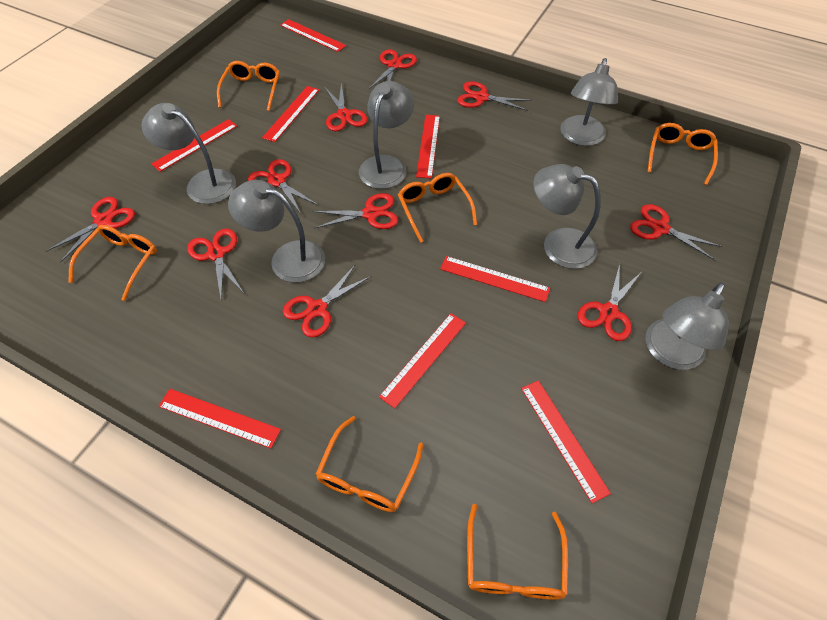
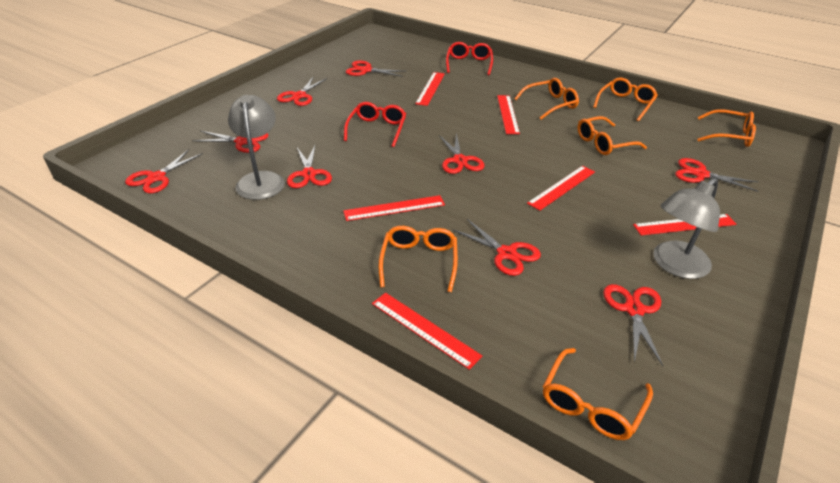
grey lamp: 6 -> 2
red glasses: 0 -> 2
red ruler: 8 -> 6
red scissors: 10 -> 9

